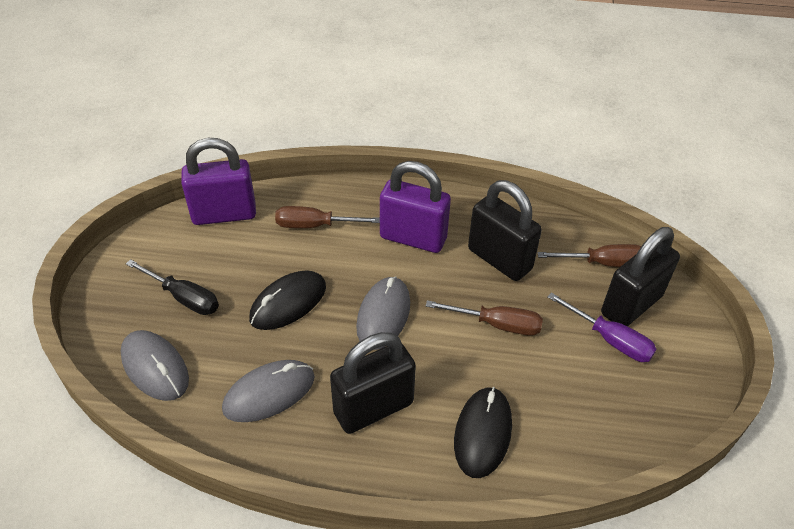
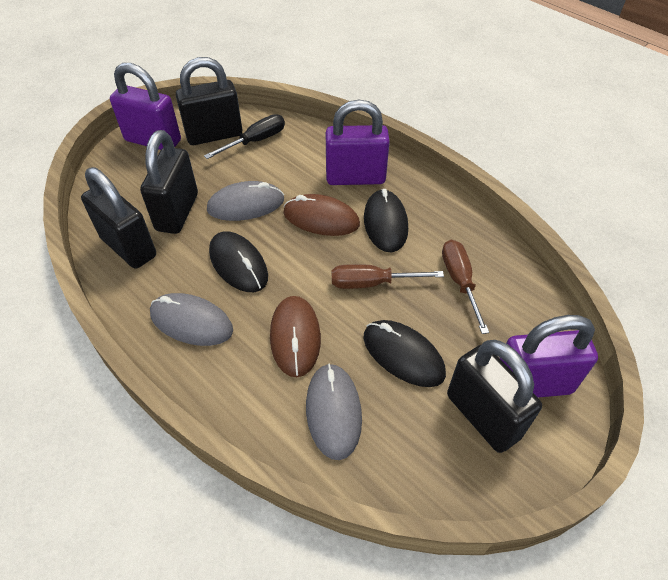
black mouse: 2 -> 3
black padlock: 3 -> 4
brown mouse: 0 -> 2
brown screwdriver: 3 -> 2
purple padlock: 2 -> 3
purple screwdriver: 1 -> 0

